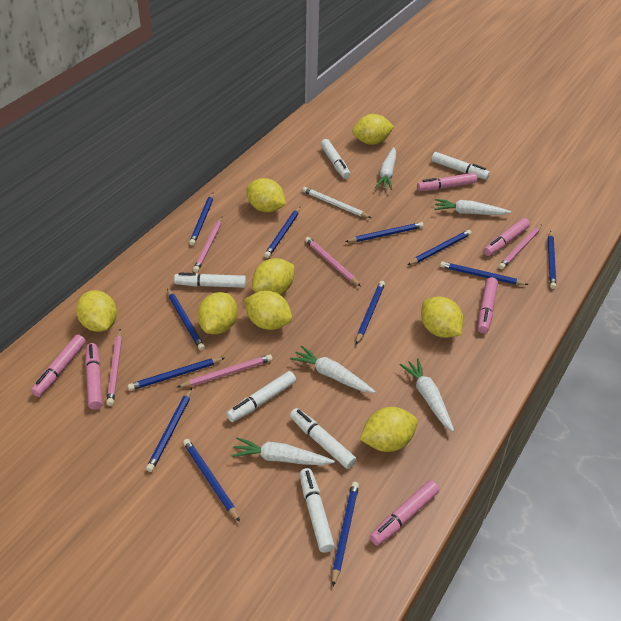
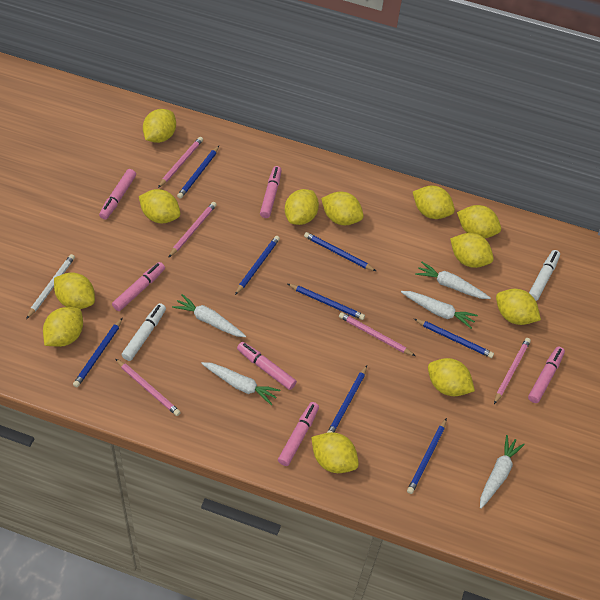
blue pencil: 12 -> 8
white marker: 6 -> 2
yellow lemon: 8 -> 12

